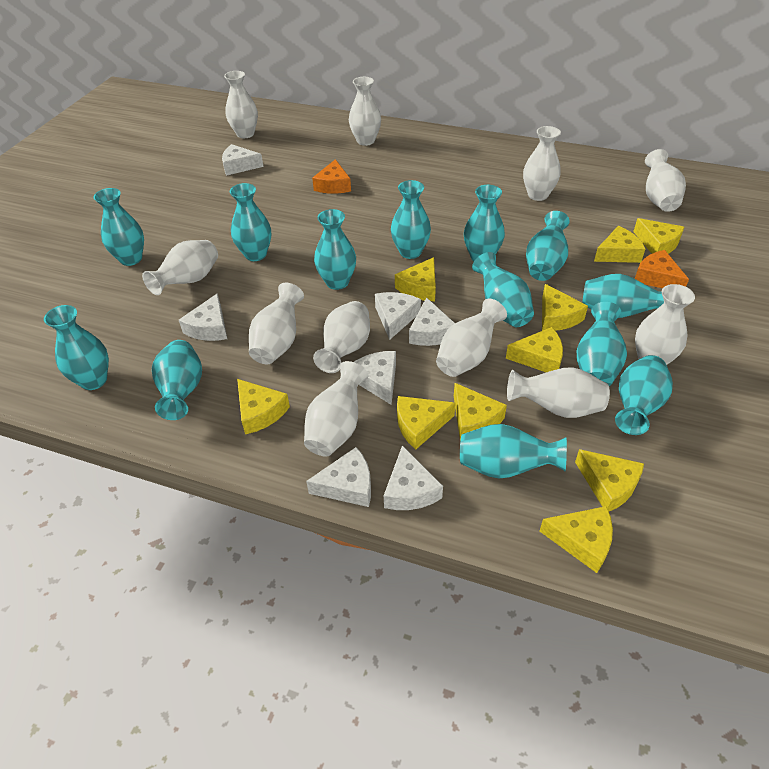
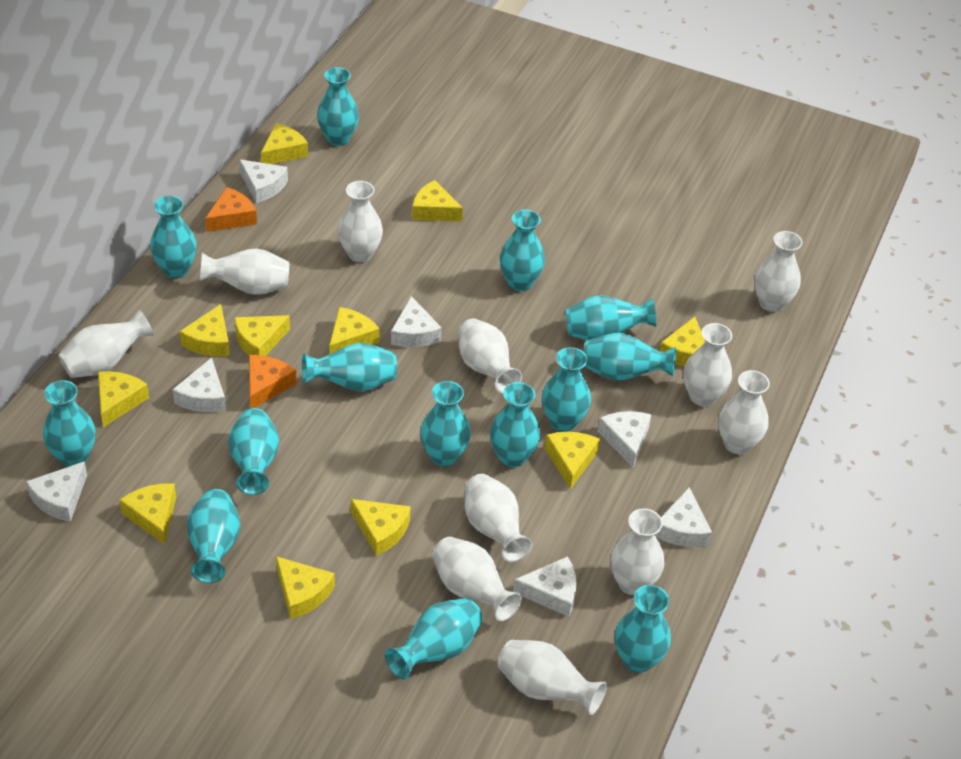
turquoise vase: 13 -> 14
yellow cheese: 10 -> 11

